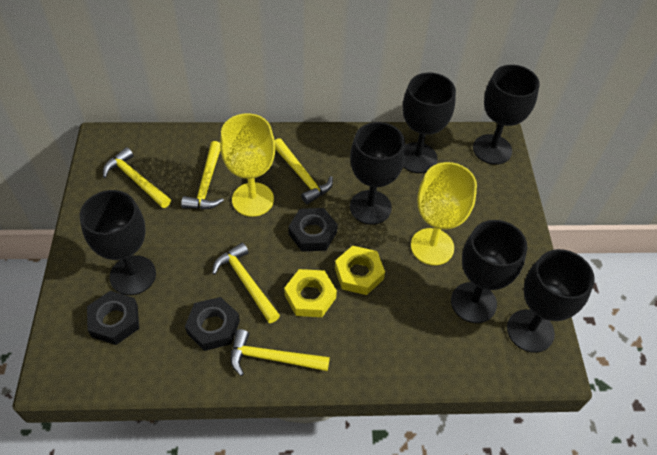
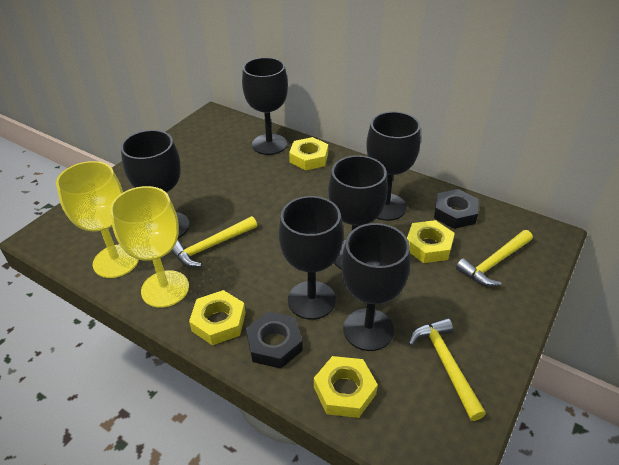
black nut: 3 -> 2
yellow hammer: 5 -> 3
yellow nut: 2 -> 4

